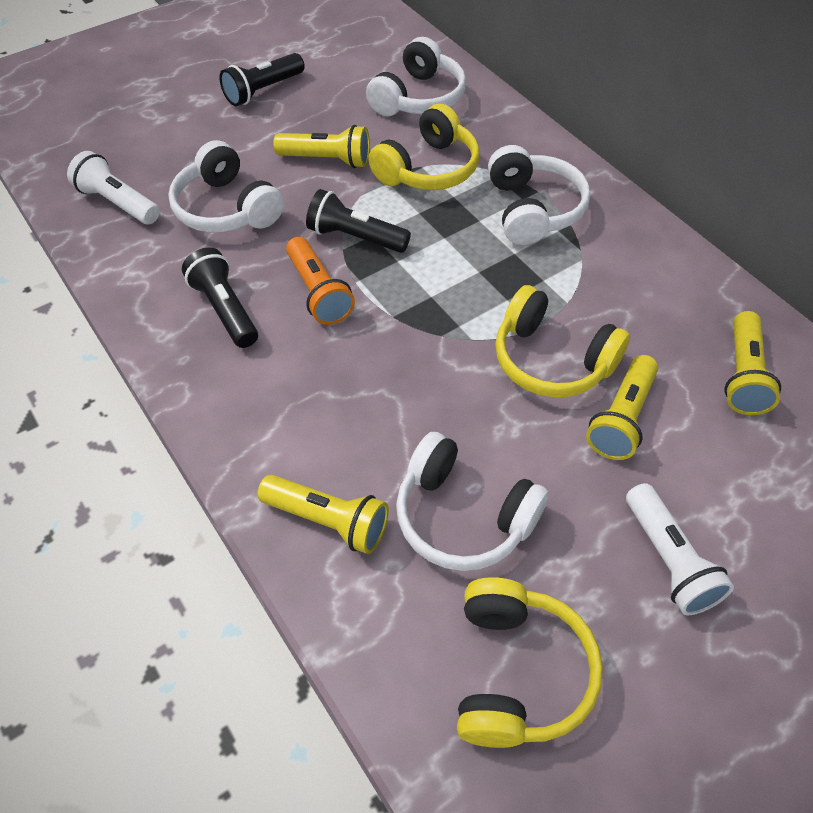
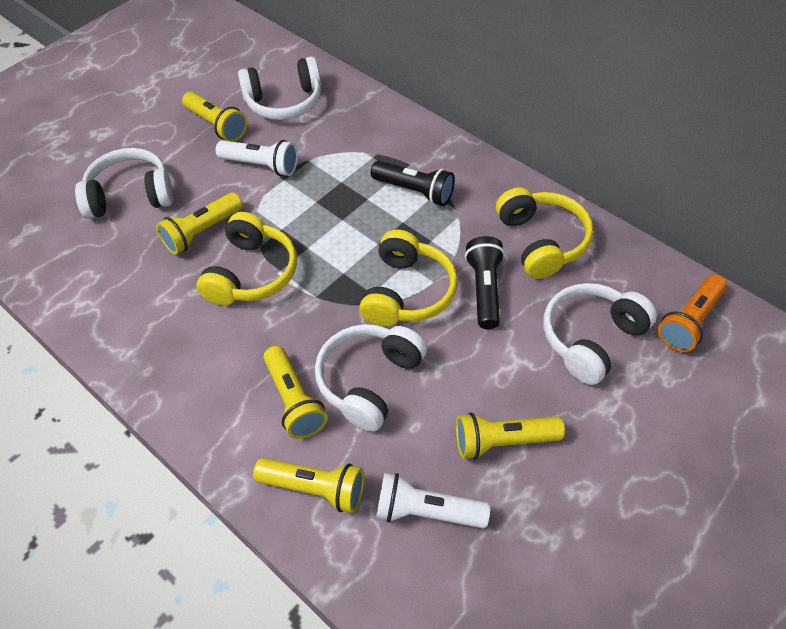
black flashlight: 3 -> 2
yellow flashlight: 4 -> 5

